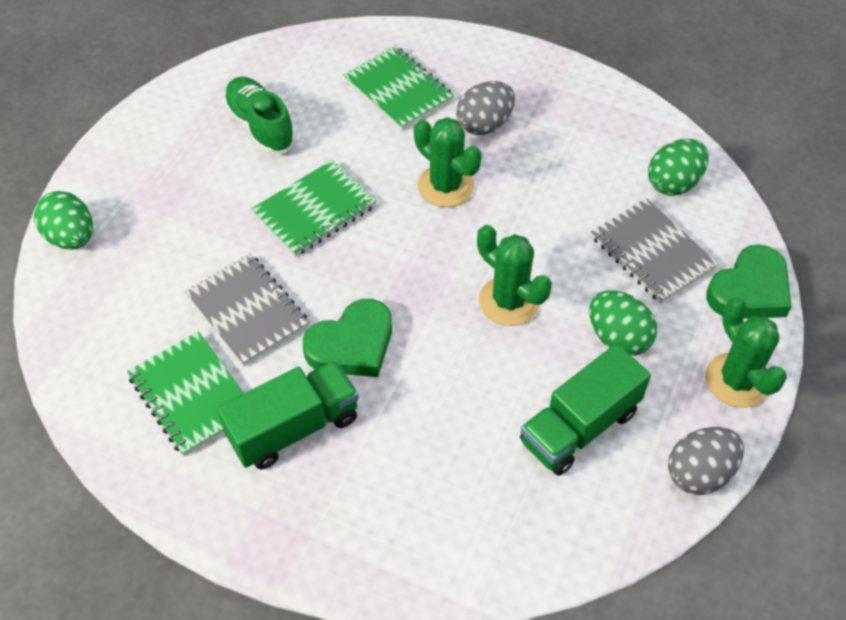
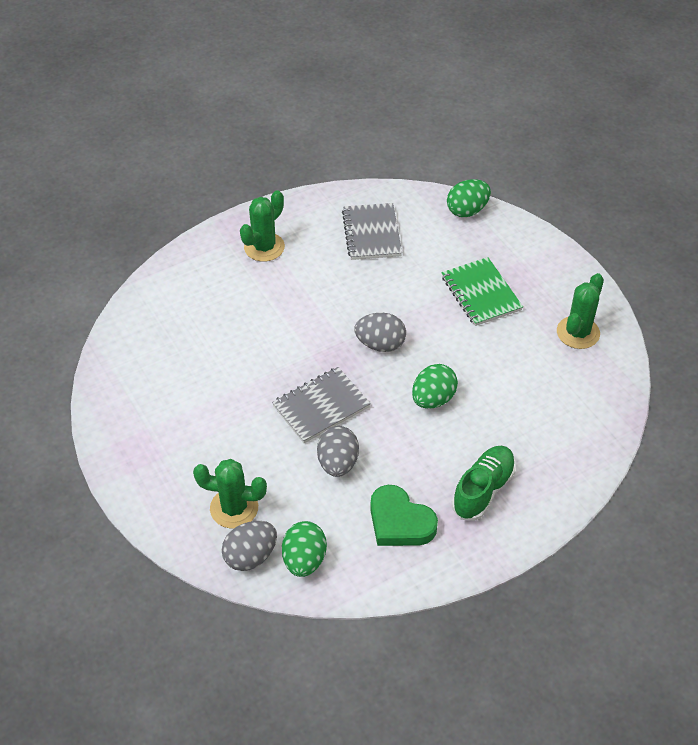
green heart: 2 -> 1
green notebook: 3 -> 1
green truck: 2 -> 0
grey egg: 2 -> 3

